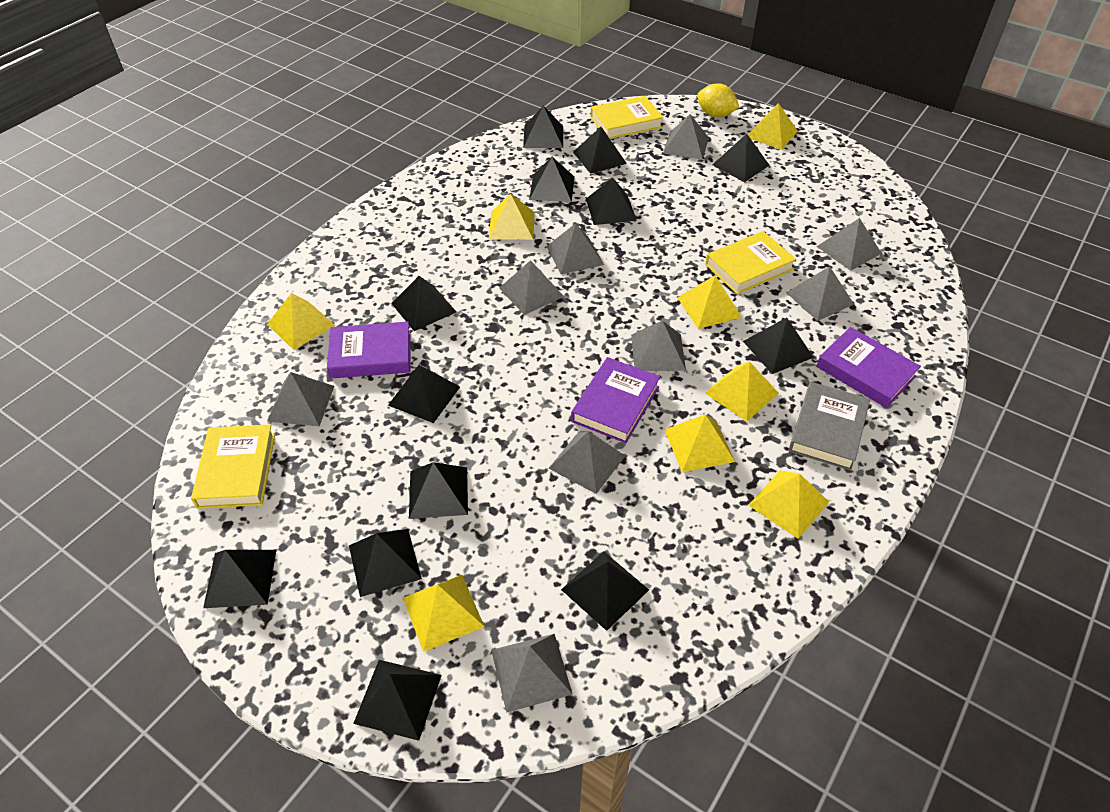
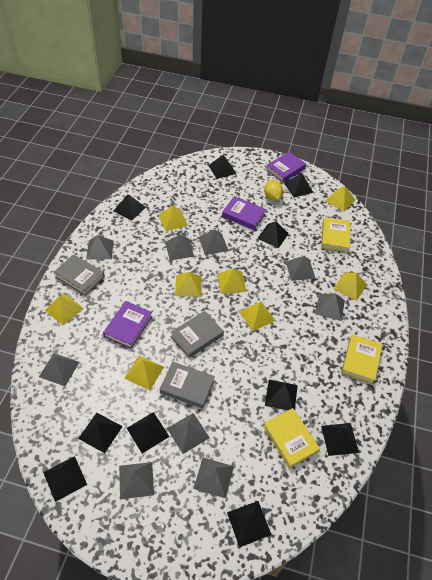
black pyramid: 13 -> 10
grey book: 1 -> 3

